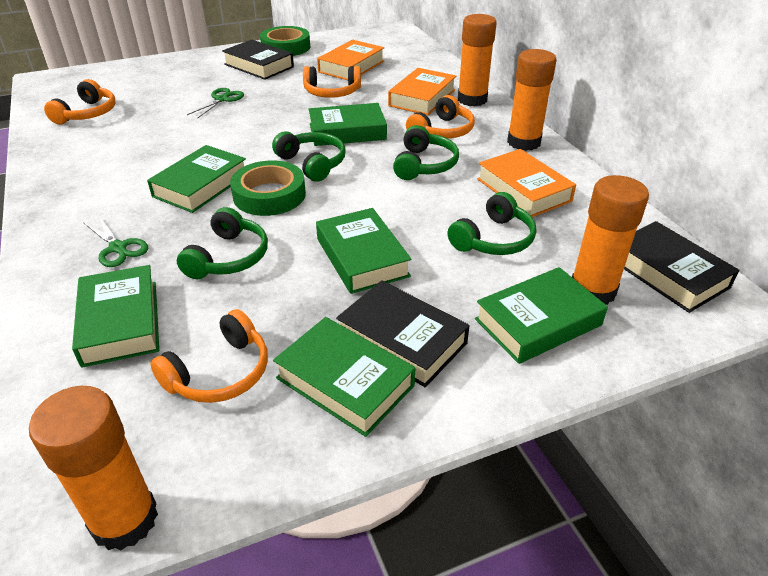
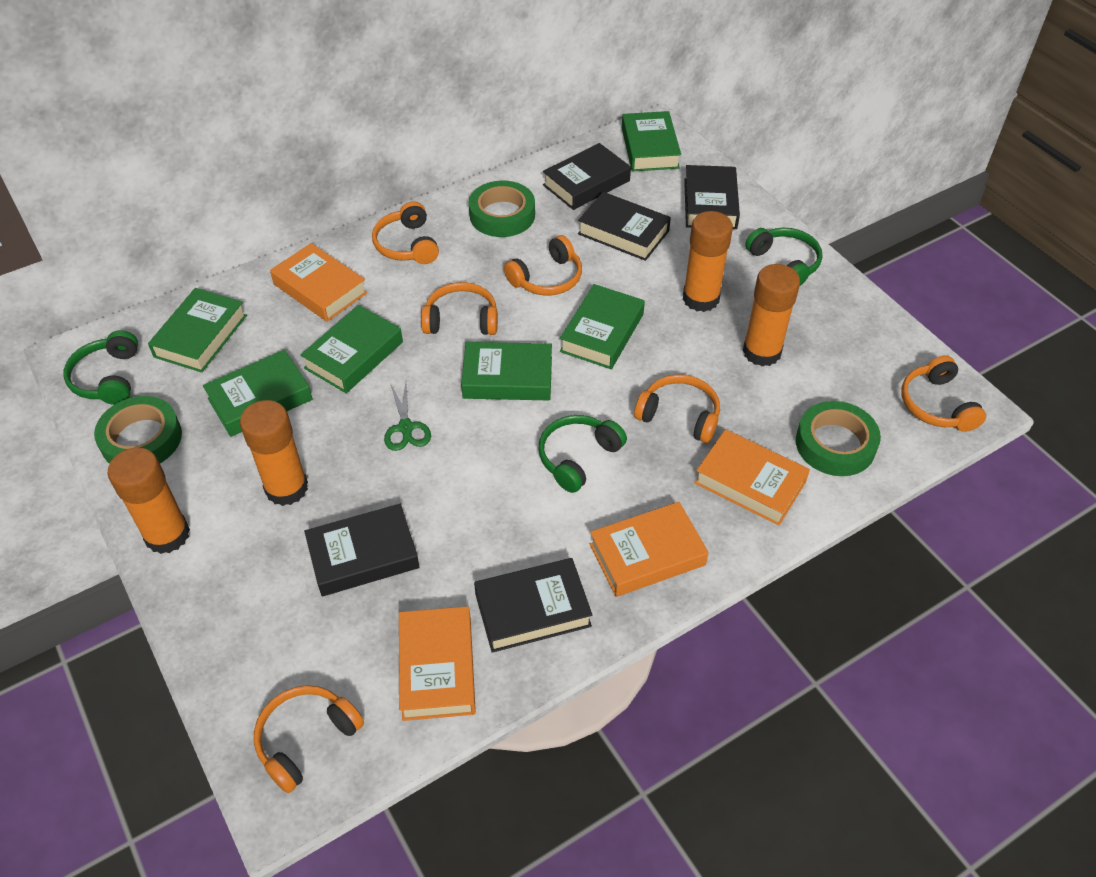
black book: 3 -> 5
green headphones: 4 -> 3
green scissors: 2 -> 1
green tape: 2 -> 3
orange book: 3 -> 4
orange headphones: 4 -> 6

